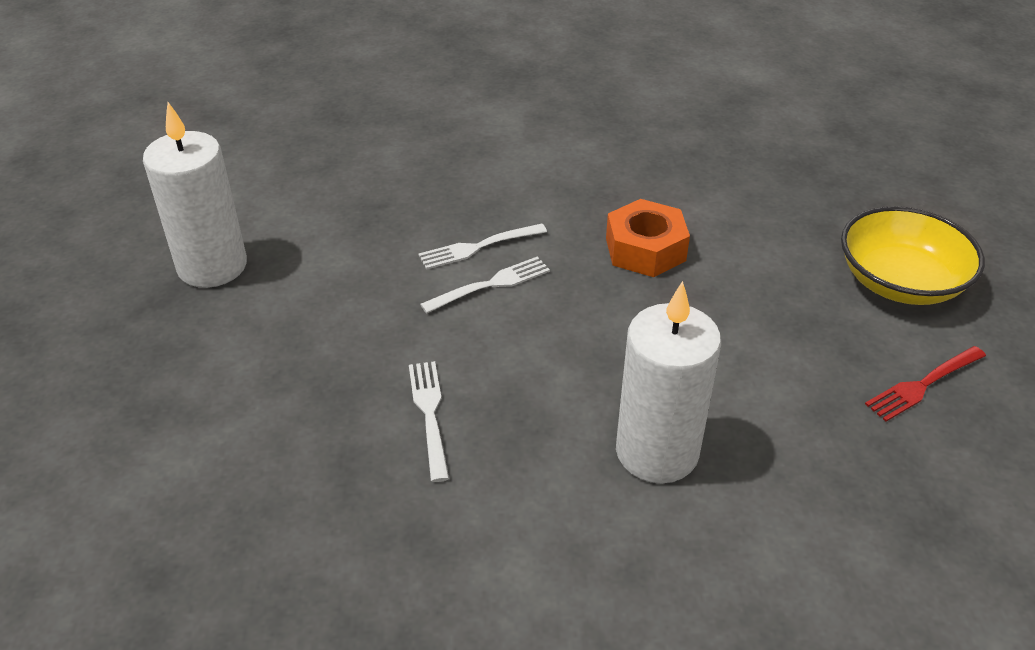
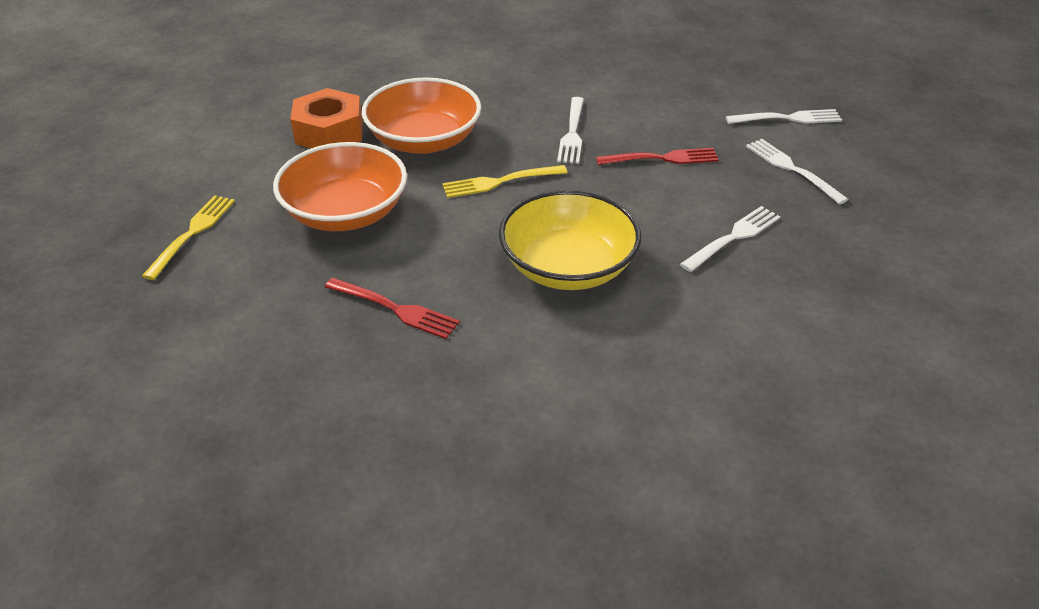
orange bowl: 0 -> 2
red fork: 1 -> 2
white candle: 2 -> 0
white fork: 3 -> 4
yellow fork: 0 -> 2

